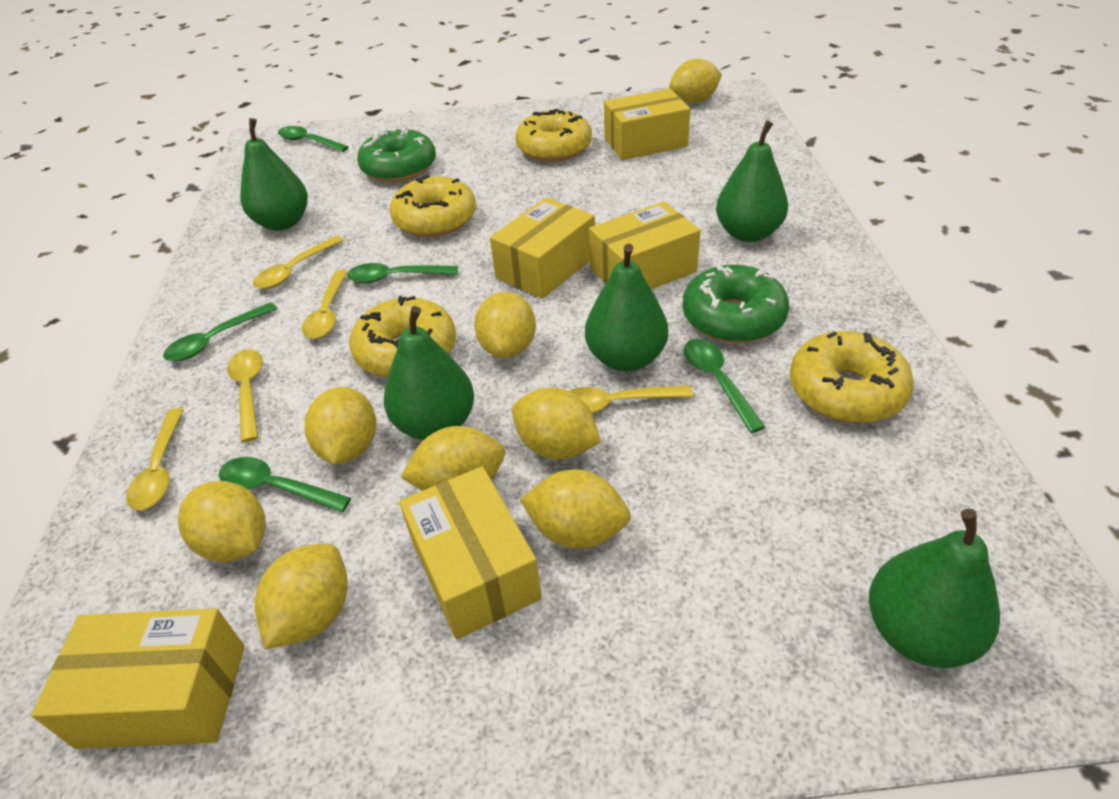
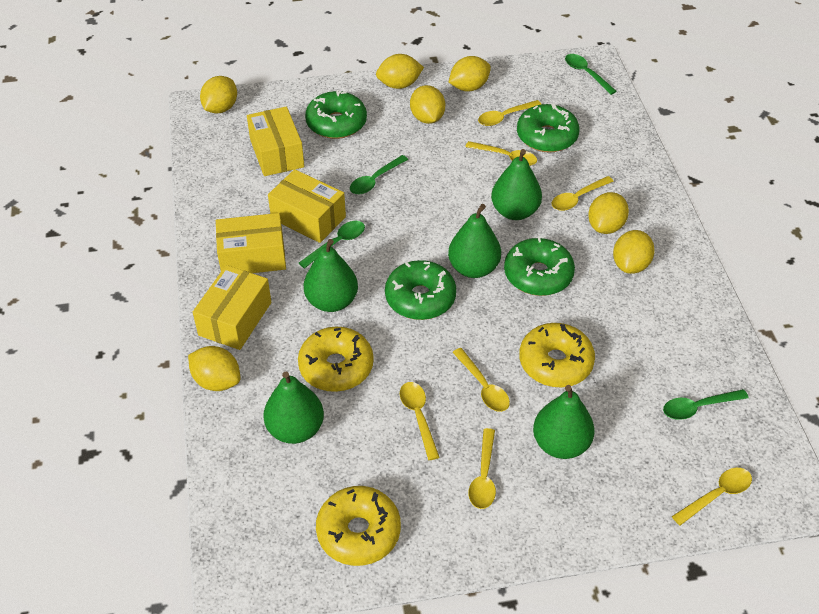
green donut: 2 -> 4
green spoon: 5 -> 4
yellow box: 5 -> 4
yellow donut: 4 -> 3
yellow lemon: 8 -> 7
yellow spoon: 5 -> 7

